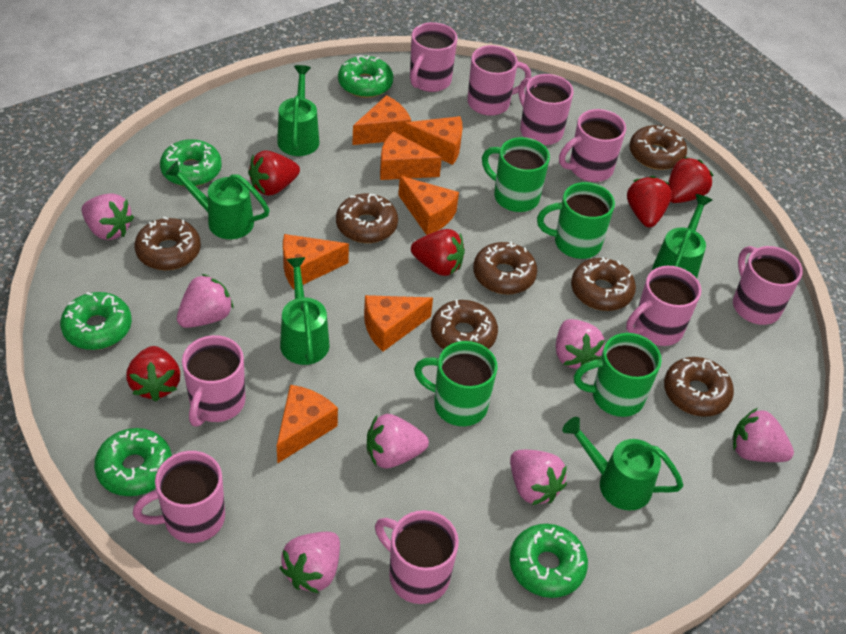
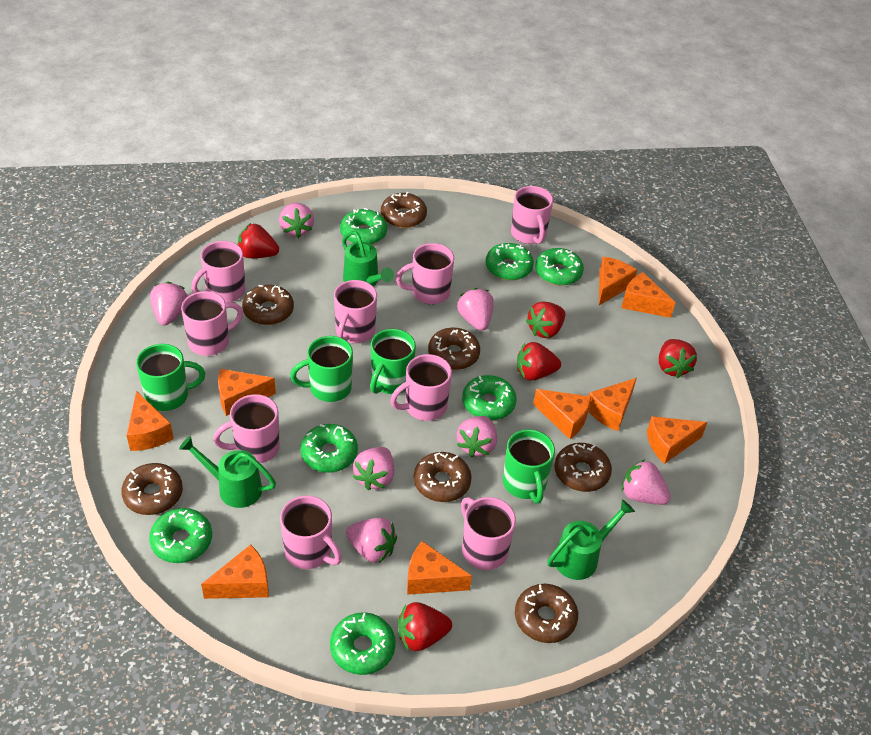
green donut: 5 -> 7
green watering can: 5 -> 3
orange cheese: 7 -> 9

